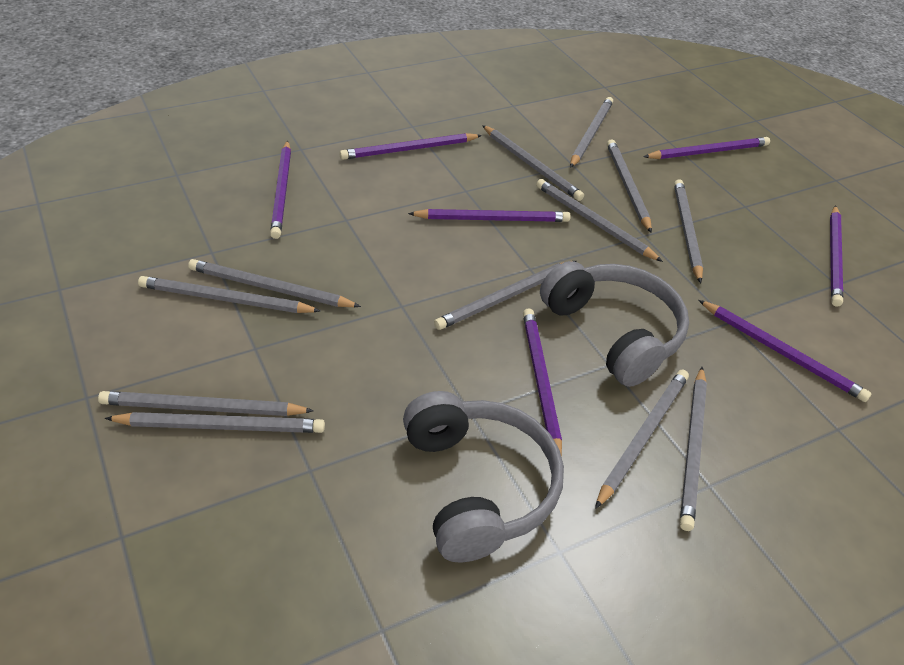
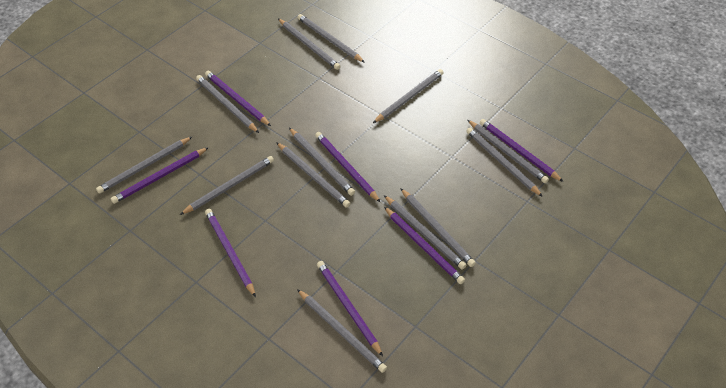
grey headphones: 2 -> 0
grey pencil: 12 -> 13

